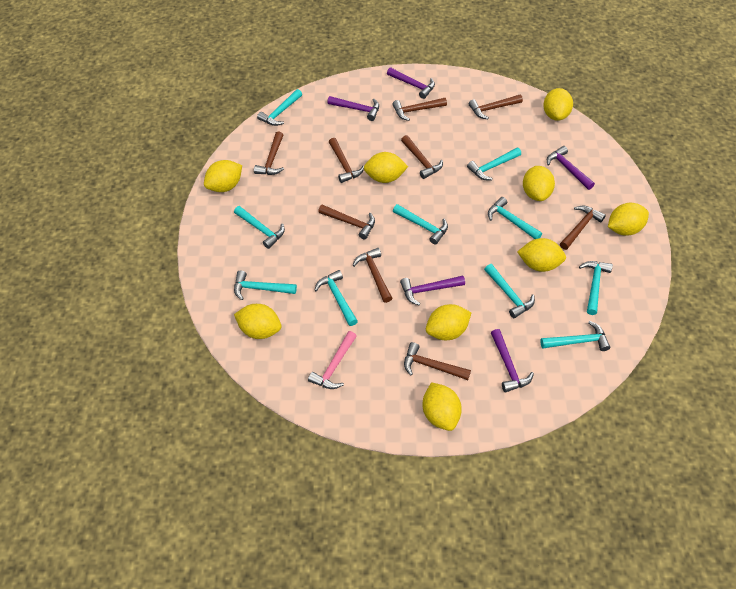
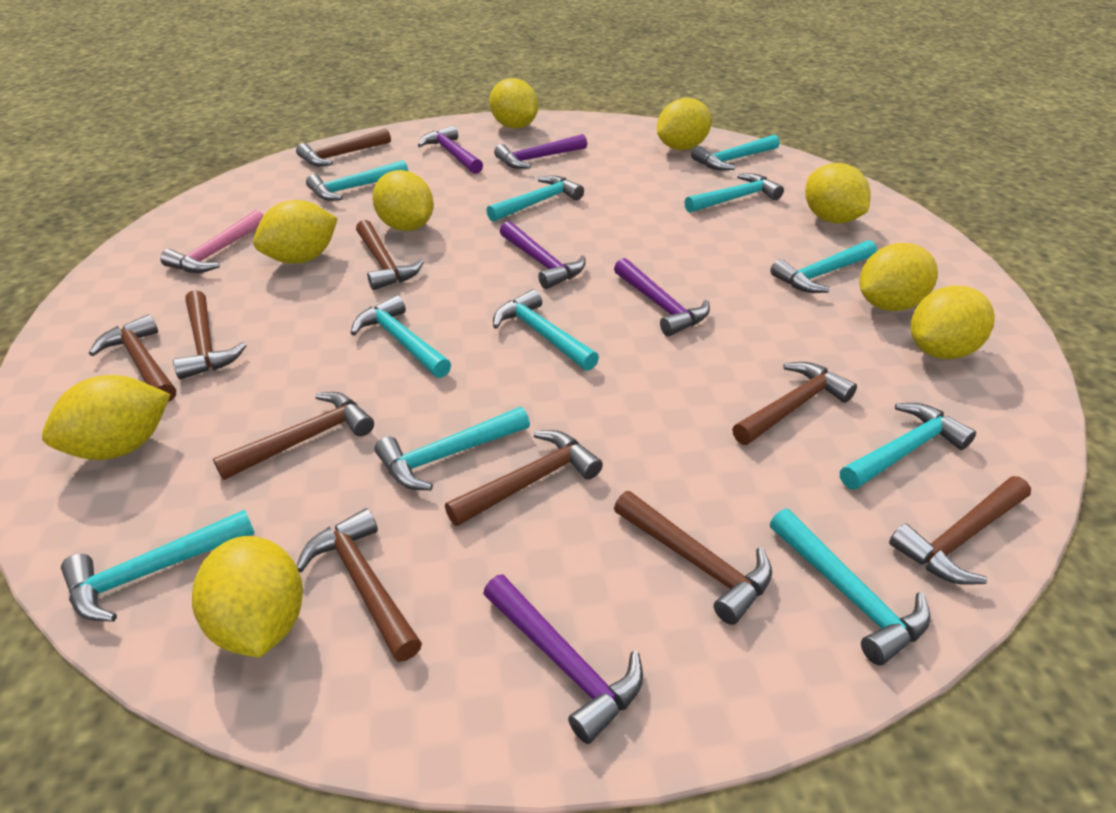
brown hammer: 9 -> 10
turquoise hammer: 10 -> 11

